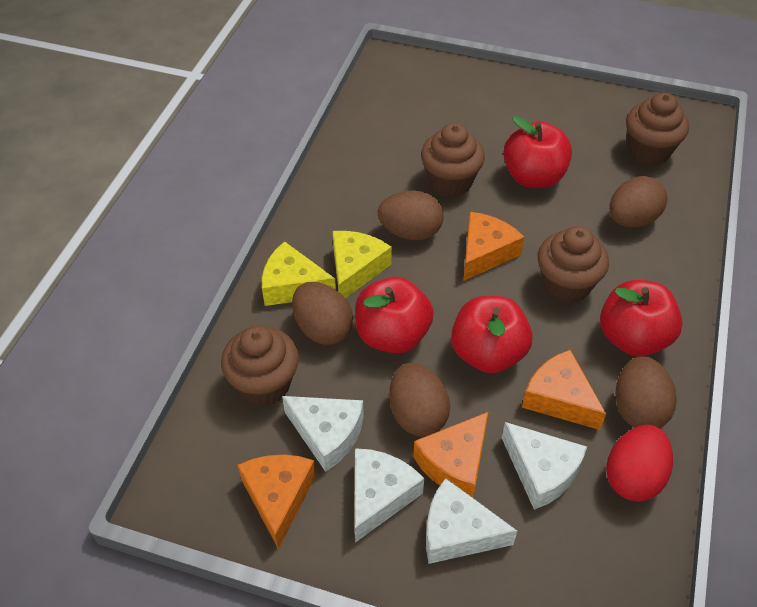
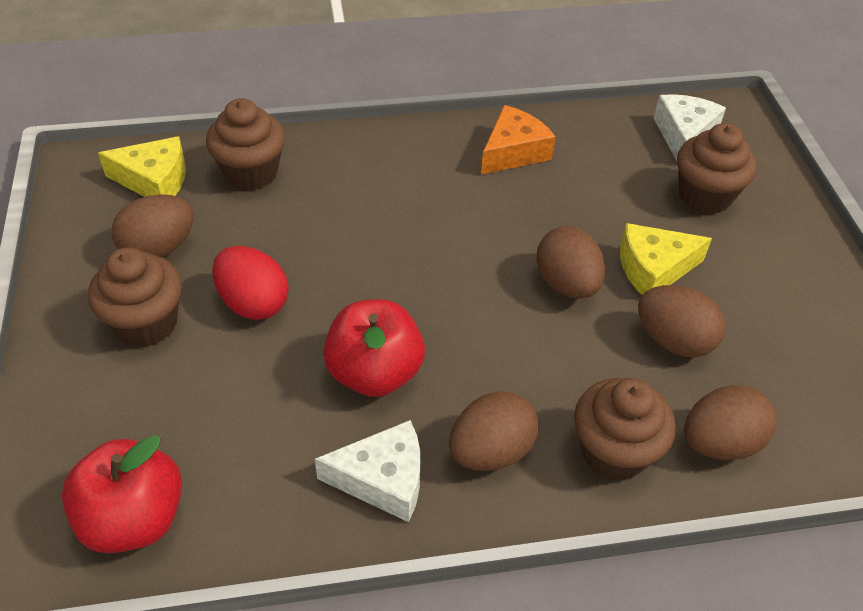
orange cheese: 4 -> 1
red apple: 4 -> 2
white cheese: 4 -> 2

